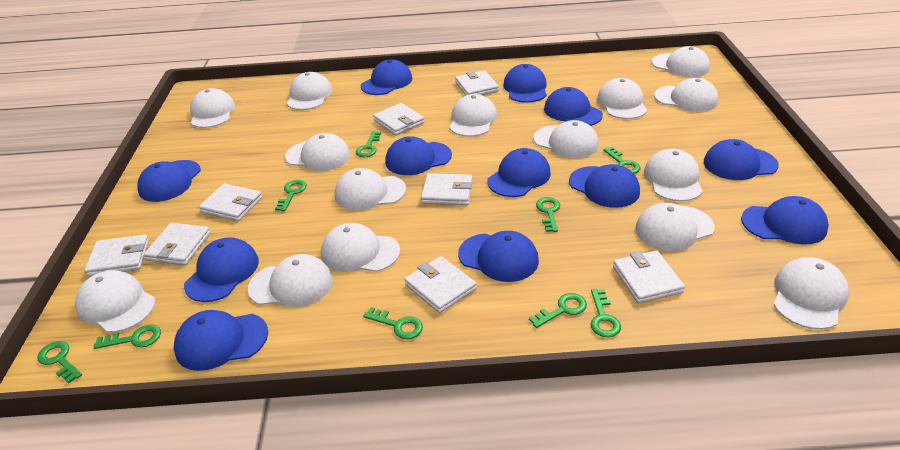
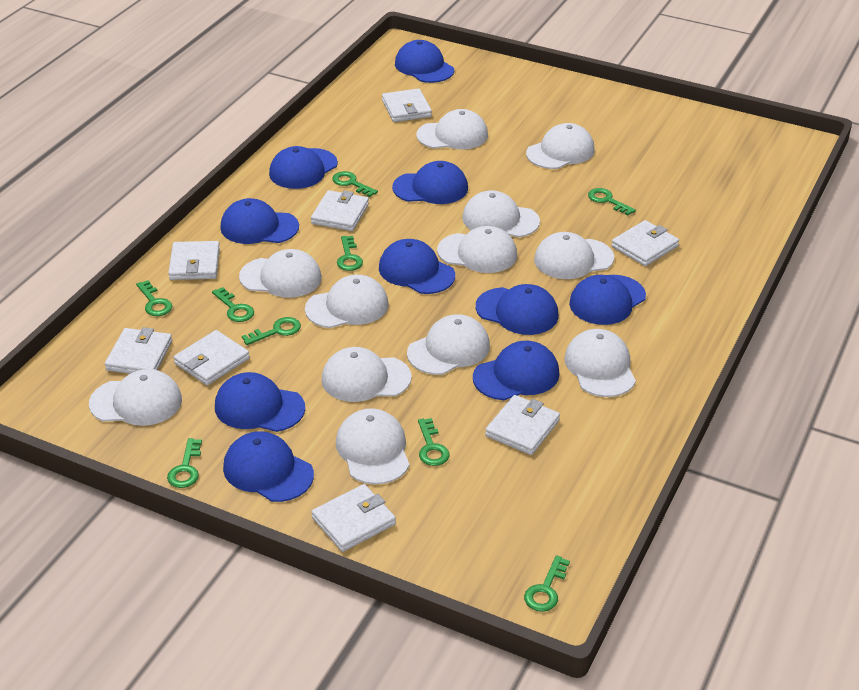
blue cap: 12 -> 10
white cap: 15 -> 12

